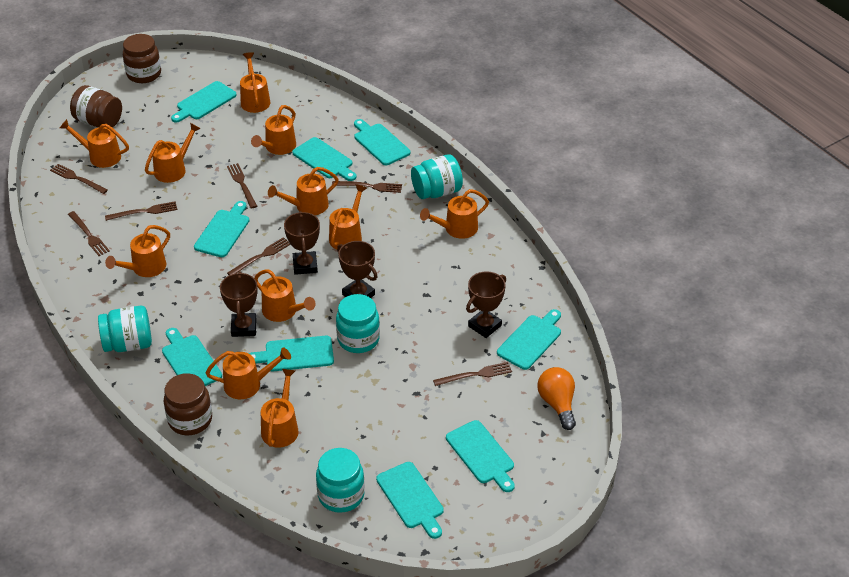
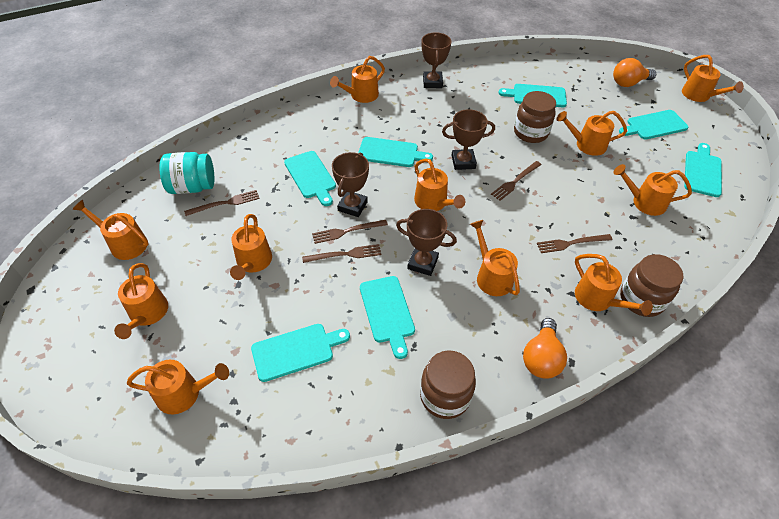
brown fork: 7 -> 5
orange light bulb: 1 -> 2
turquoise cutting board: 9 -> 7
turquoise jar: 4 -> 1

